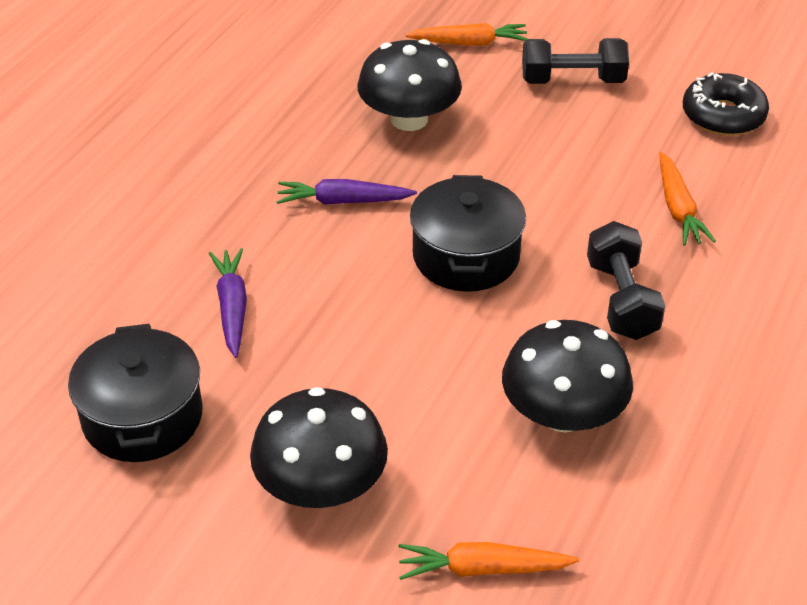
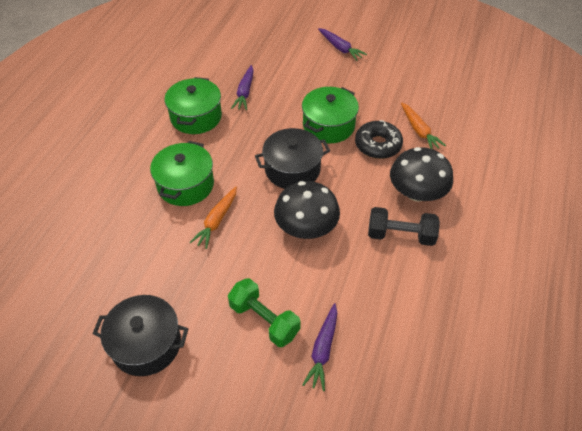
black dumbbell: 2 -> 1
black mushroom: 3 -> 2
green dumbbell: 0 -> 1
green pot: 0 -> 3
orange carrot: 3 -> 2
purple carrot: 2 -> 3

